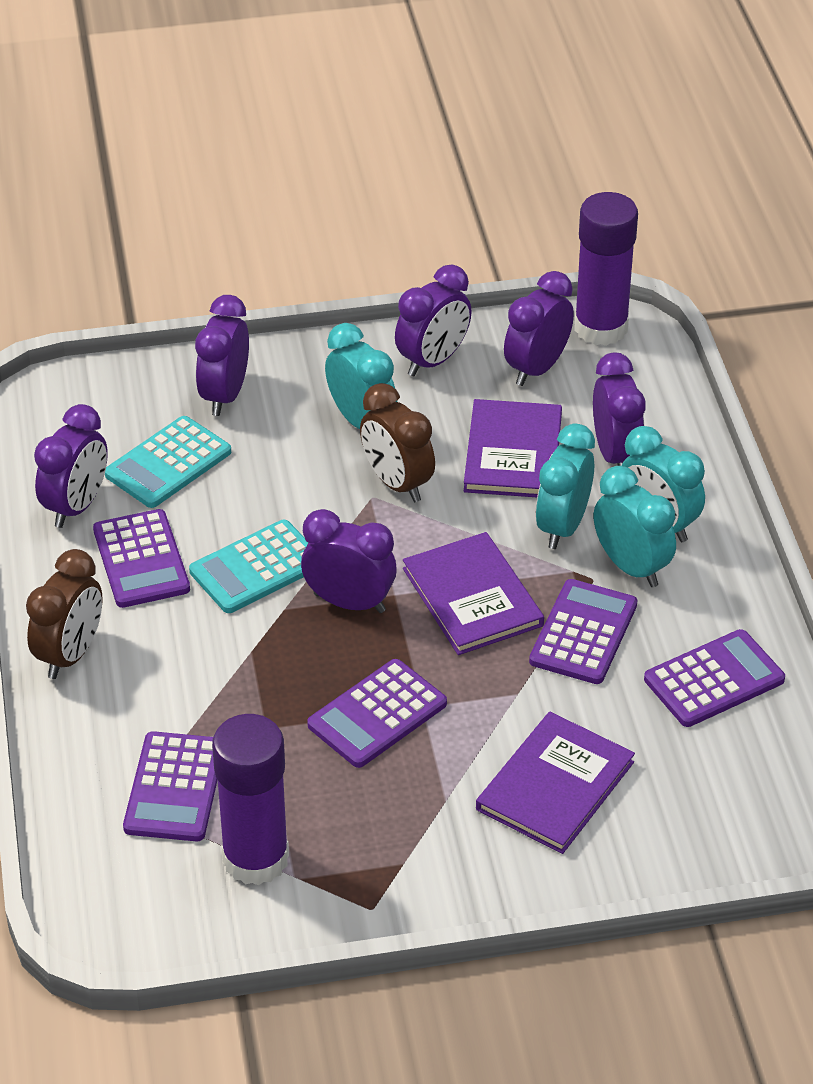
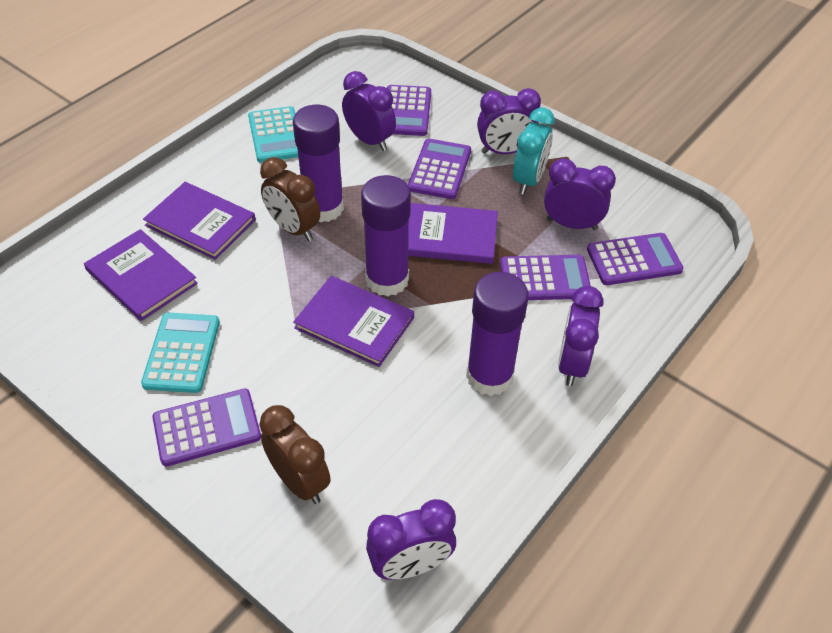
purple book: 3 -> 4
purple clock: 6 -> 5
purple glue stick: 2 -> 3
turquoise clock: 4 -> 1

